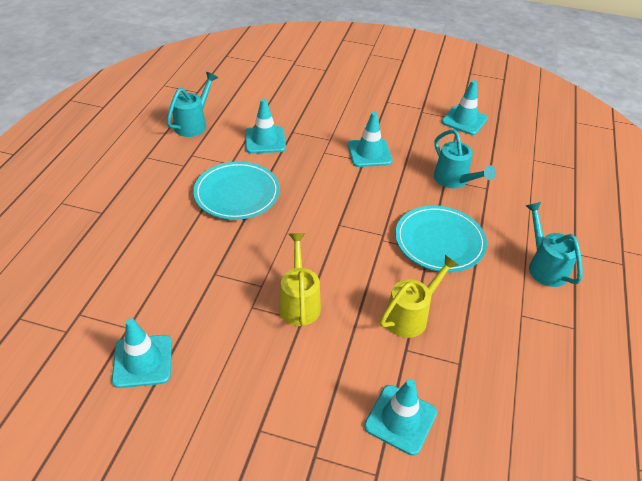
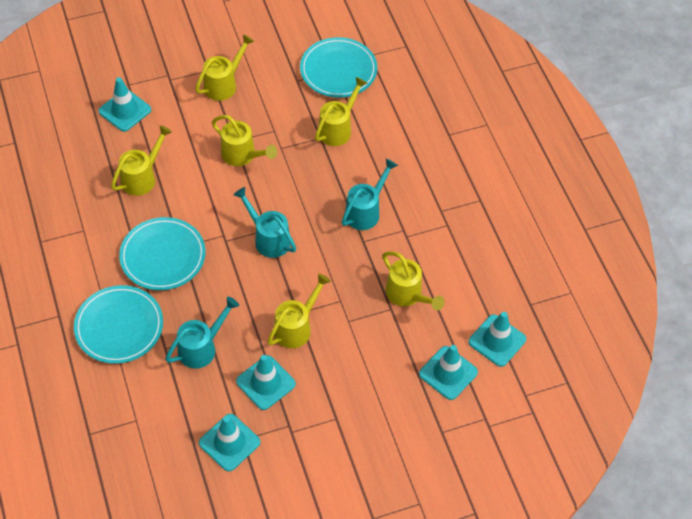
turquoise plate: 2 -> 3
yellow watering can: 2 -> 6

